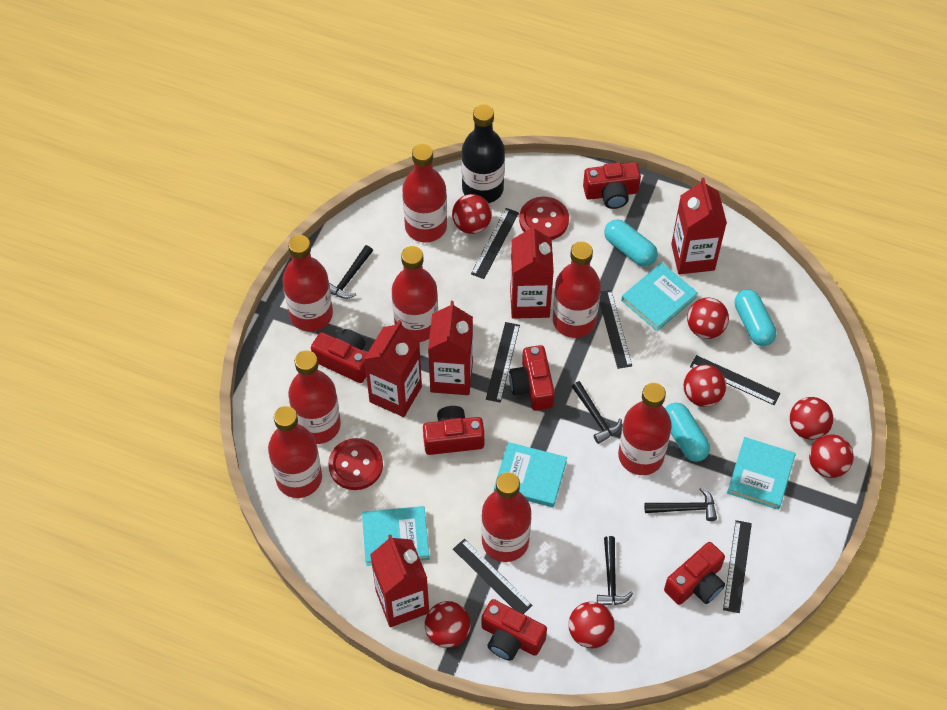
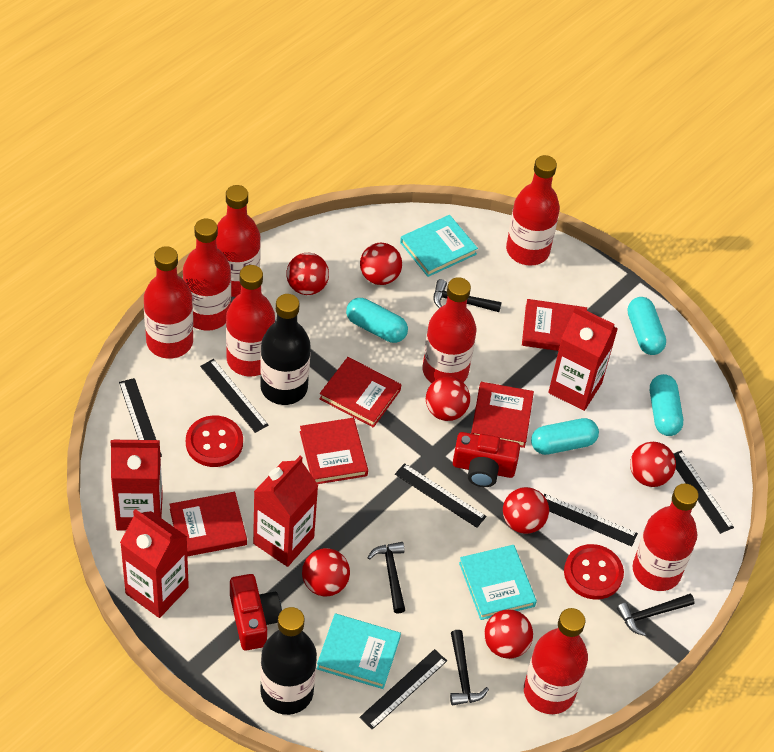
black bottle: 1 -> 2
red book: 0 -> 5
red camera: 6 -> 2
red carton: 5 -> 4
turquoise book: 4 -> 3
turquoise capsule: 3 -> 4

